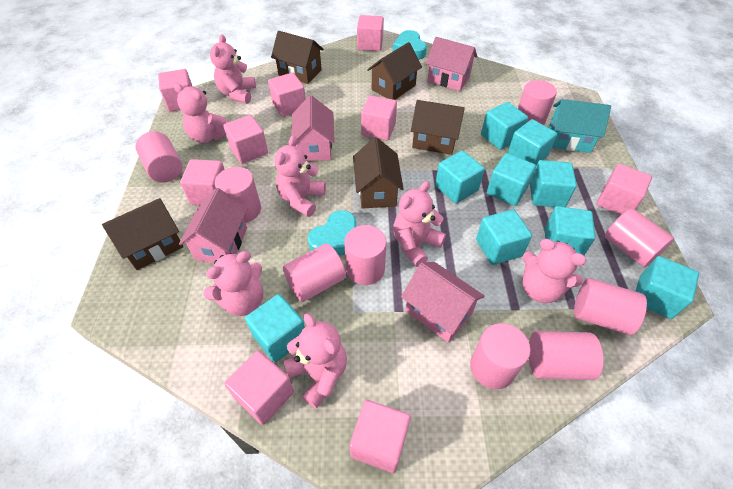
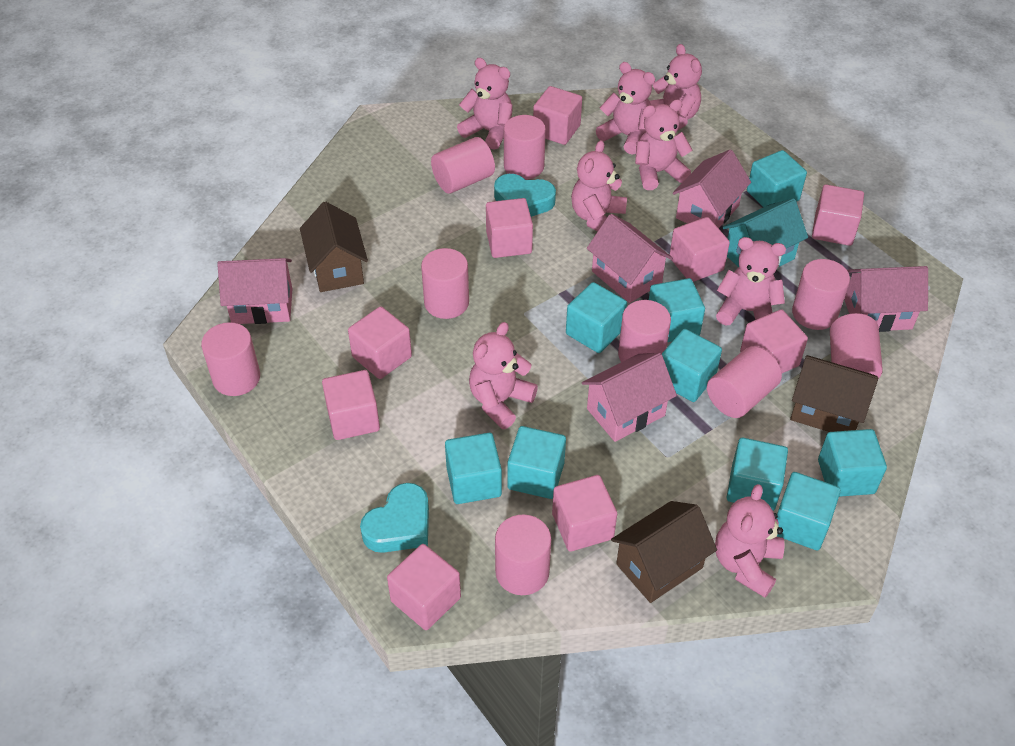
brown house: 5 -> 3
pink house: 4 -> 5
pink teddy bear: 7 -> 8

